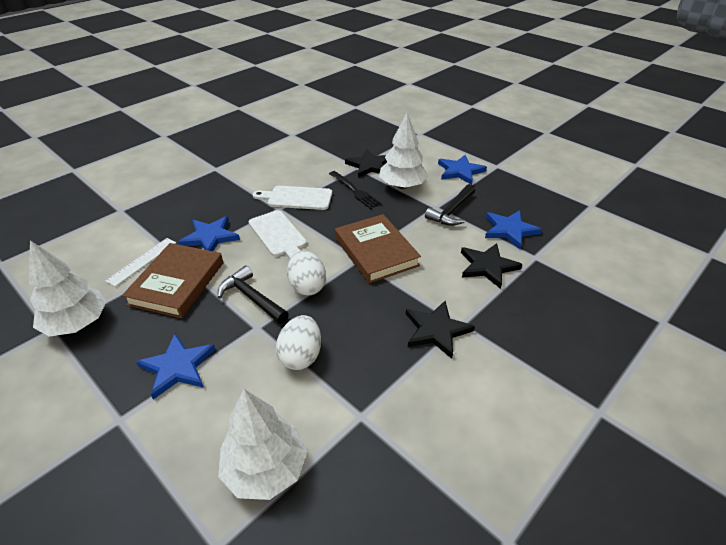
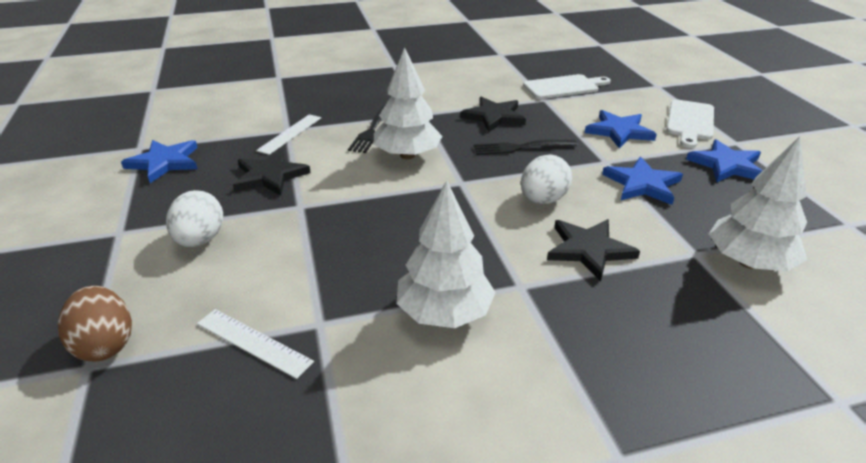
black fork: 1 -> 2
black hammer: 2 -> 0
brown book: 2 -> 0
brown egg: 0 -> 1
white ruler: 1 -> 2

